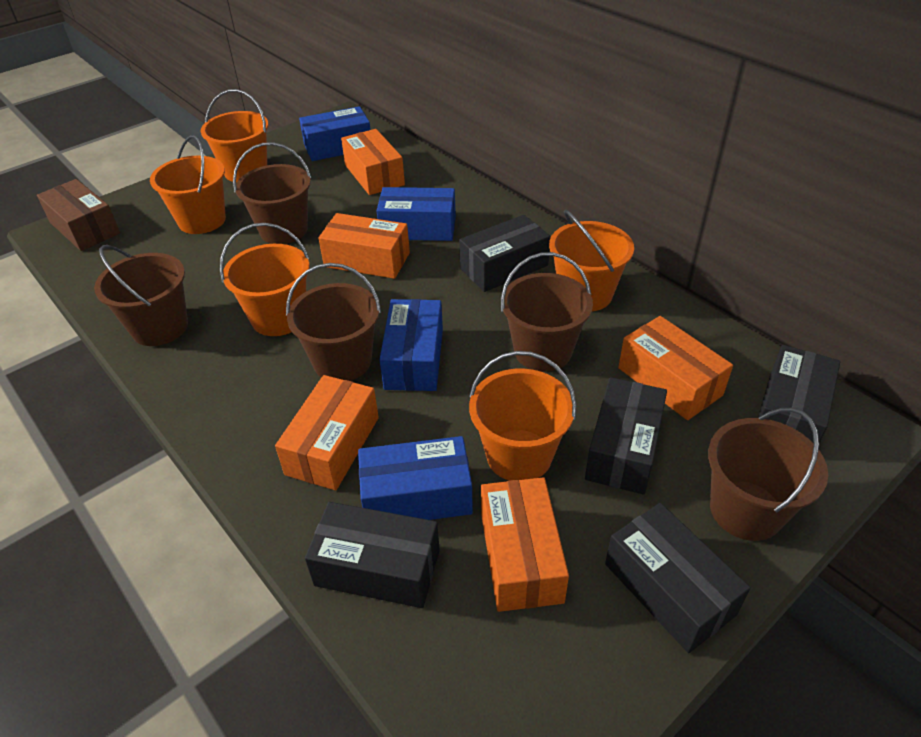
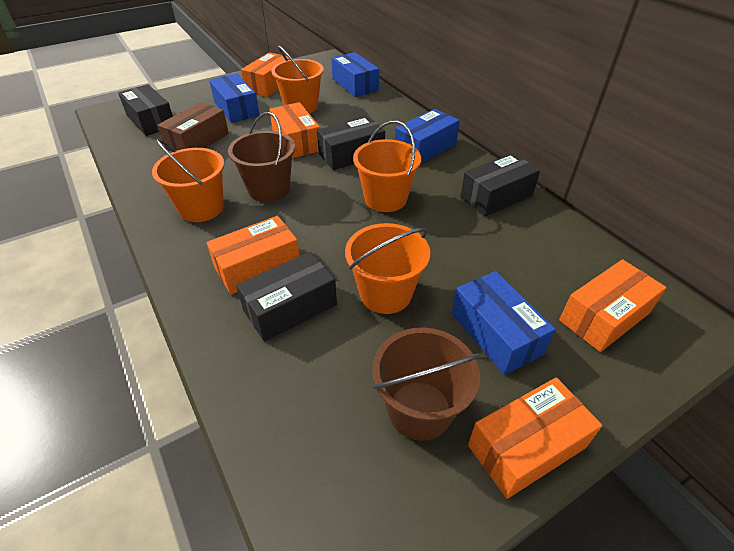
black box: 5 -> 4
brown bucket: 5 -> 2
orange bucket: 5 -> 4

